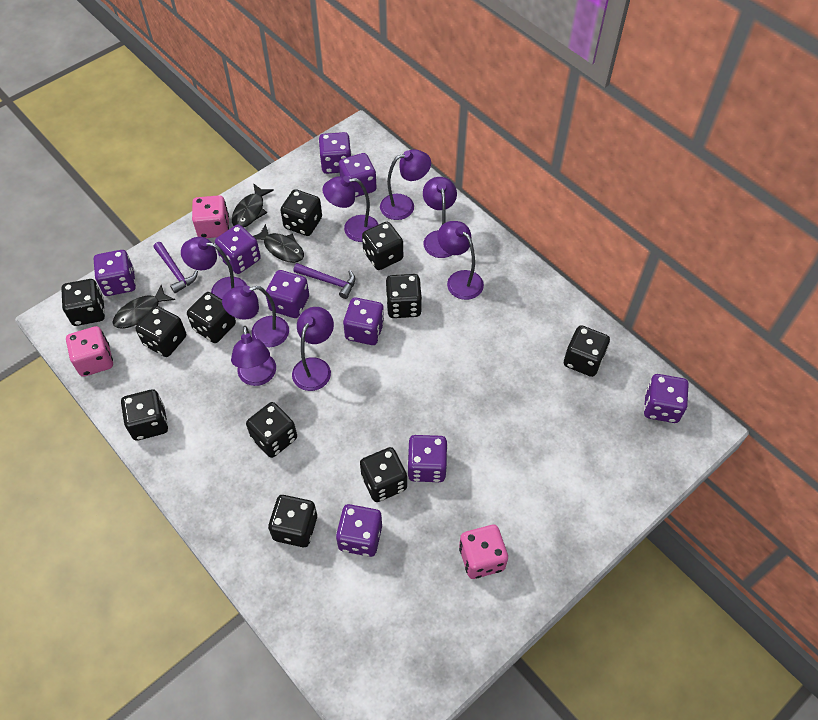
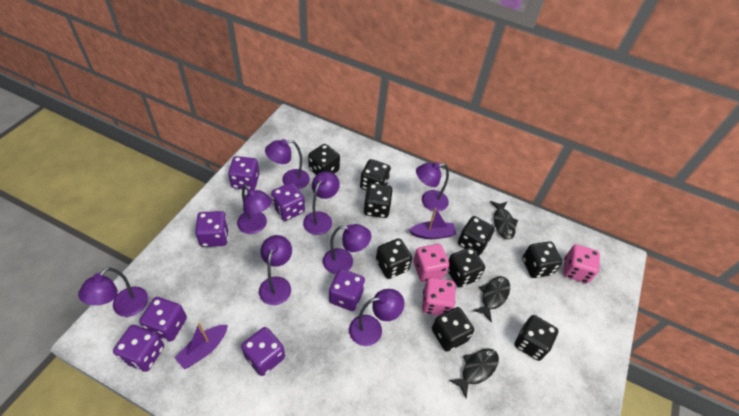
black dice: 11 -> 9
purple boat: 0 -> 2
purple dice: 9 -> 7
purple hammer: 2 -> 0

